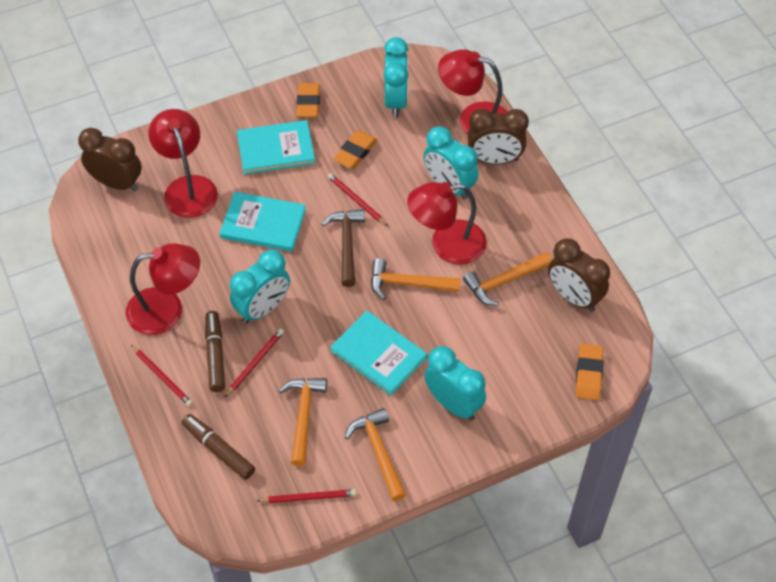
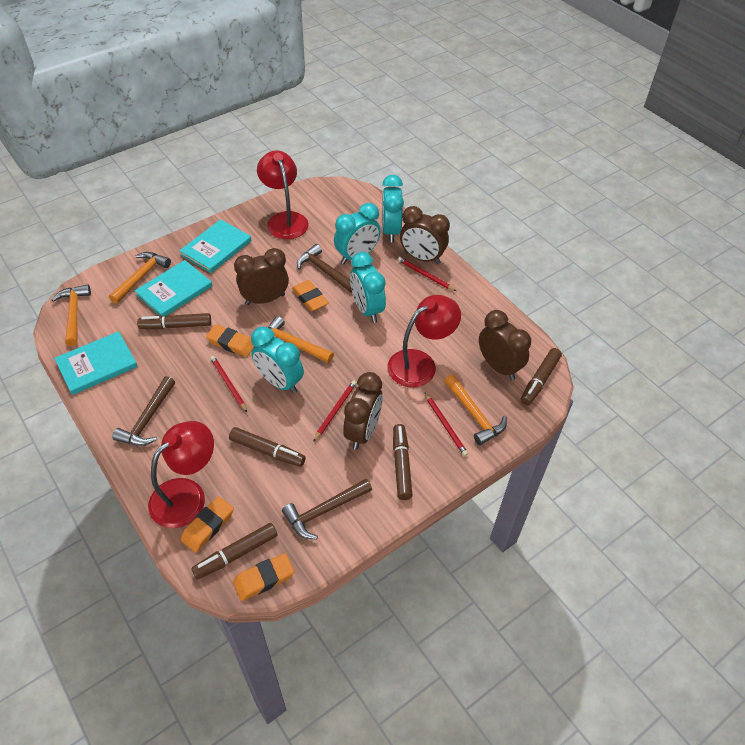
brown clock: 3 -> 4
brown hammer: 1 -> 3
brown marker: 2 -> 5
orange eraser: 3 -> 4
red lamp: 4 -> 3

